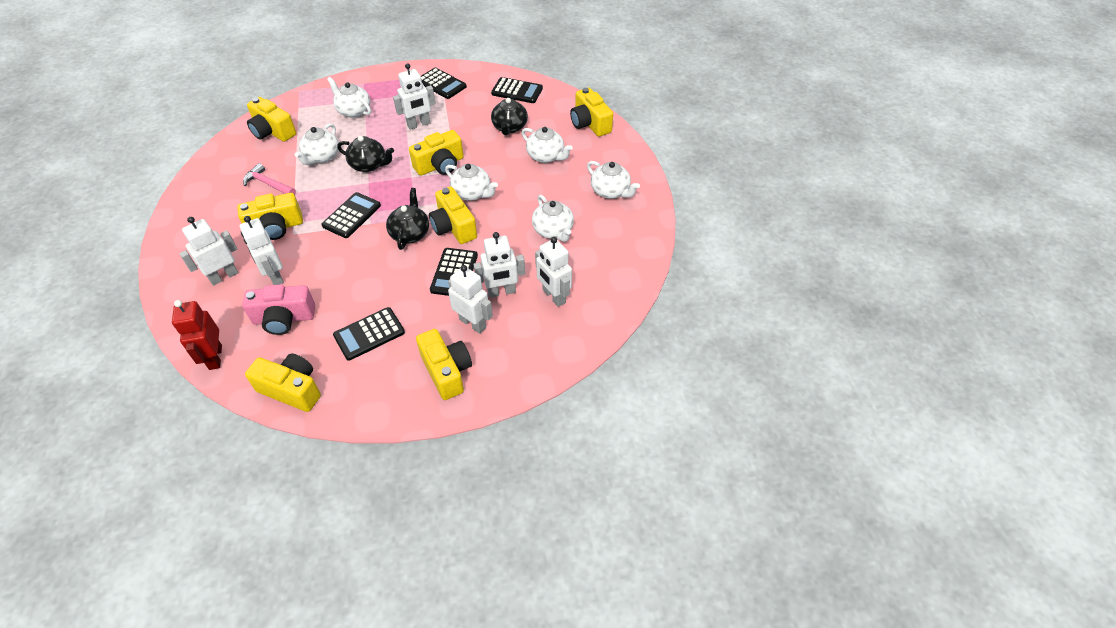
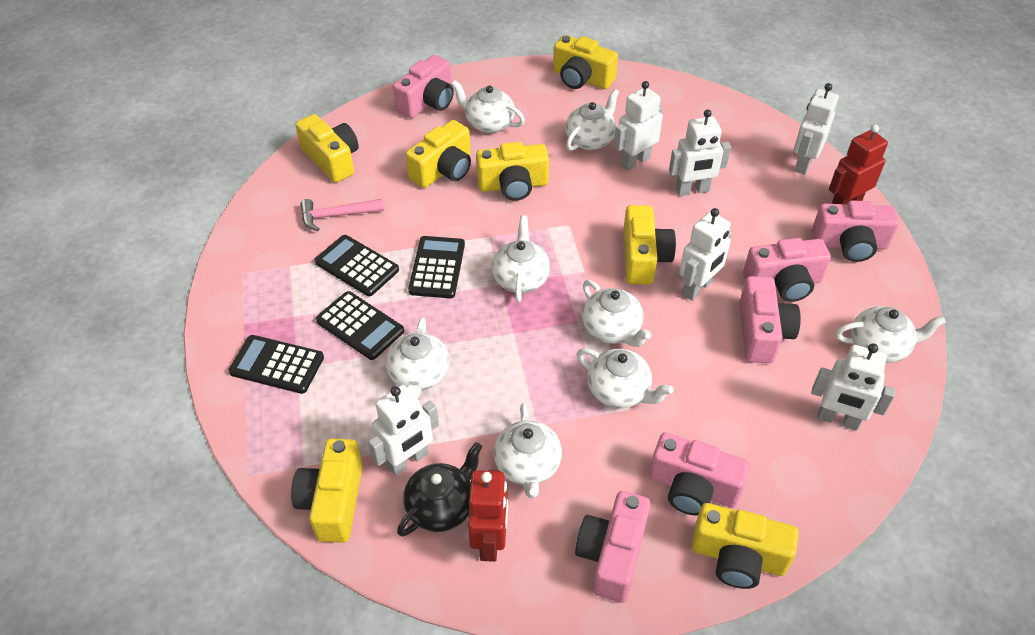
black calculator: 5 -> 4
black teapot: 3 -> 1
pink camera: 1 -> 6
red robot: 1 -> 2
white teapot: 6 -> 8

